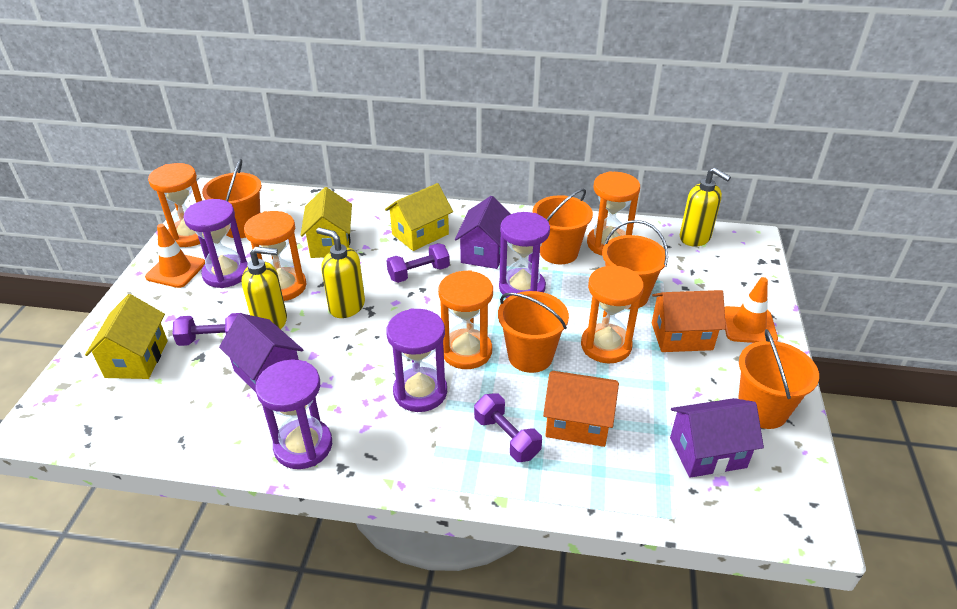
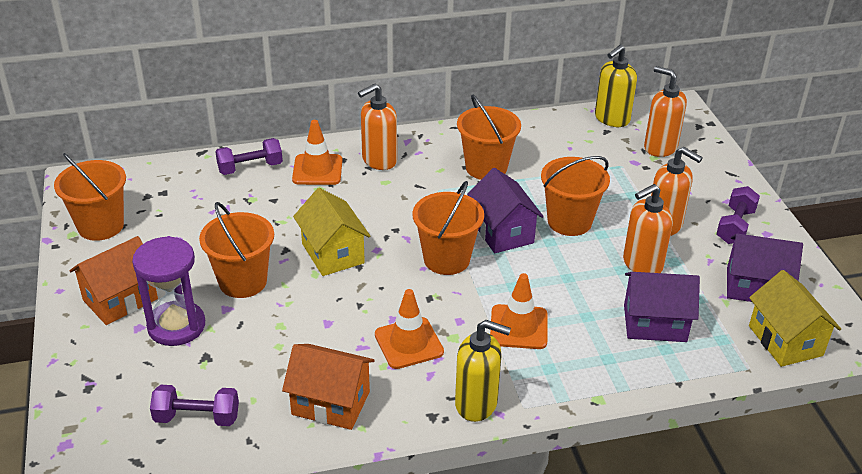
orange hourglass: 5 -> 0
orange soap dispenser: 0 -> 4
orange traffic cone: 2 -> 3
purple hourglass: 4 -> 1
yellow house: 3 -> 2
yellow soap dispenser: 3 -> 2

